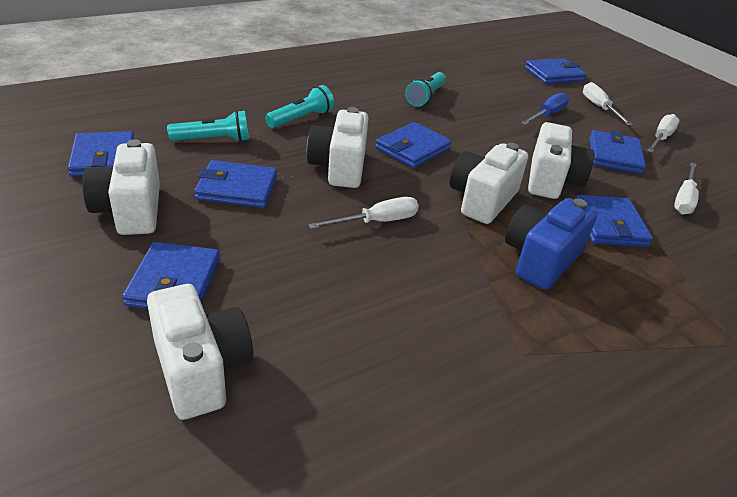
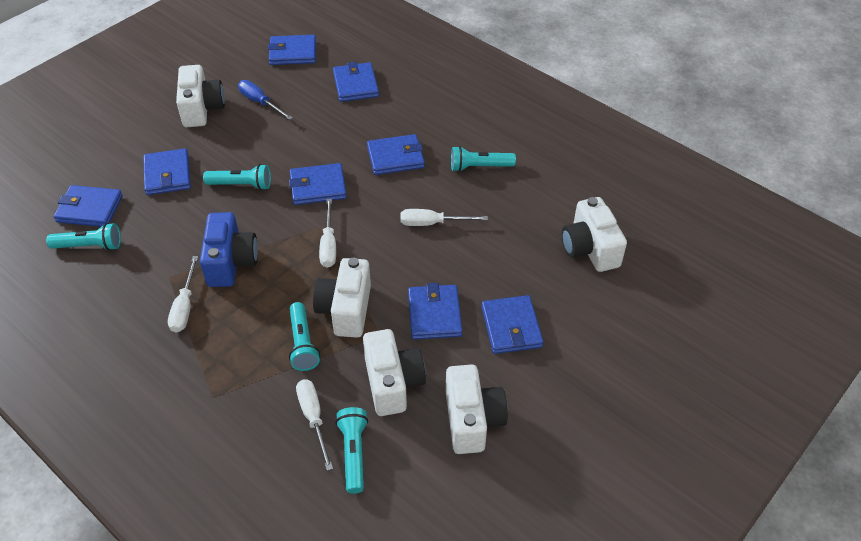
blue wallet: 7 -> 8
turquoise flashlight: 3 -> 5

